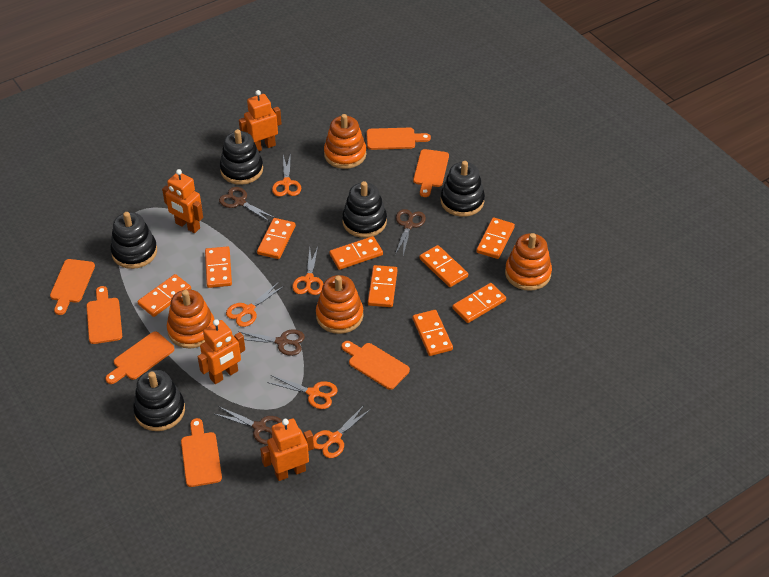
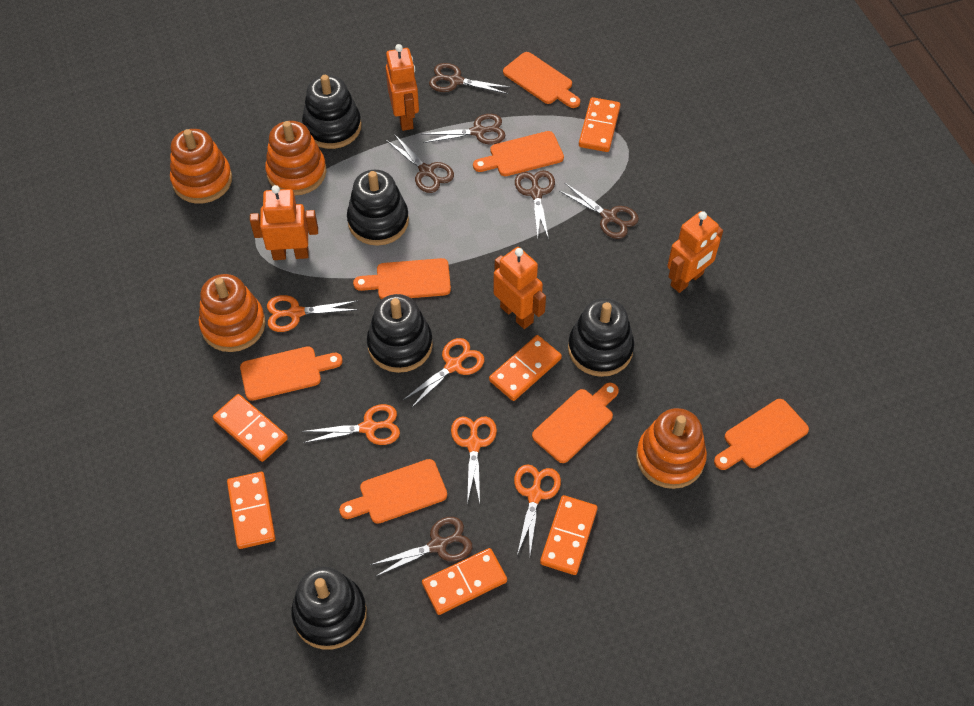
brown scissors: 4 -> 6
orange domino: 9 -> 6

